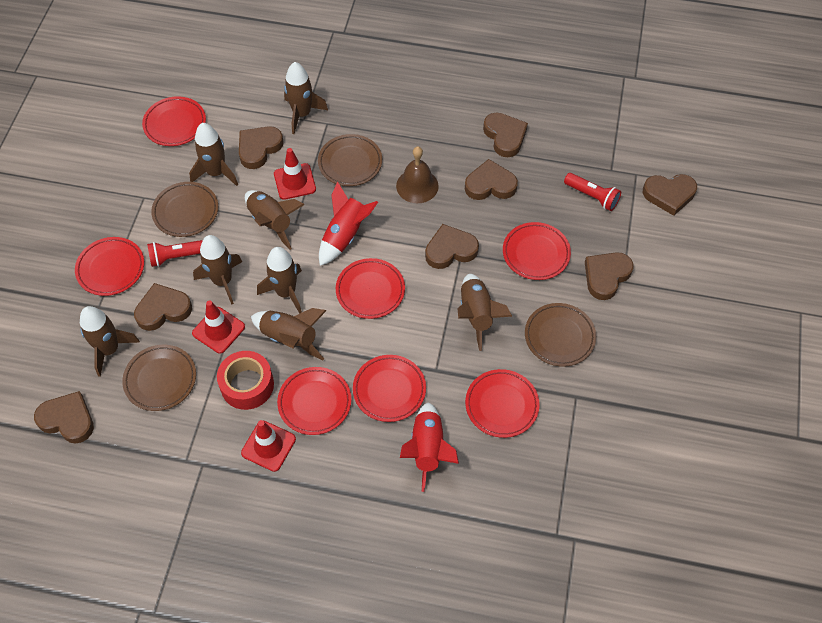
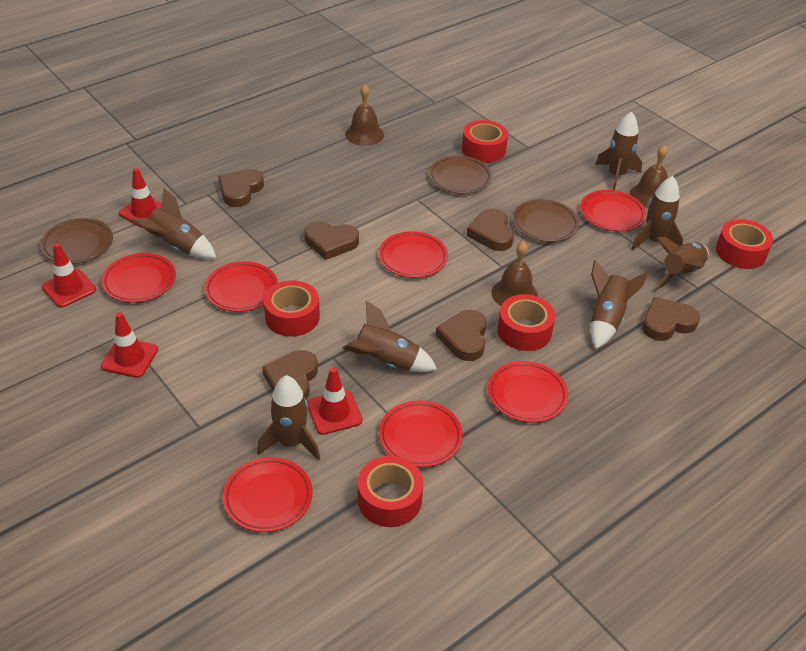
brown bell: 1 -> 3
brown heart: 8 -> 6
brown plate: 4 -> 3
brown rocket: 8 -> 7
red flashlight: 2 -> 0
red rocket: 2 -> 0
red tape: 1 -> 5
red traffic cone: 3 -> 4

